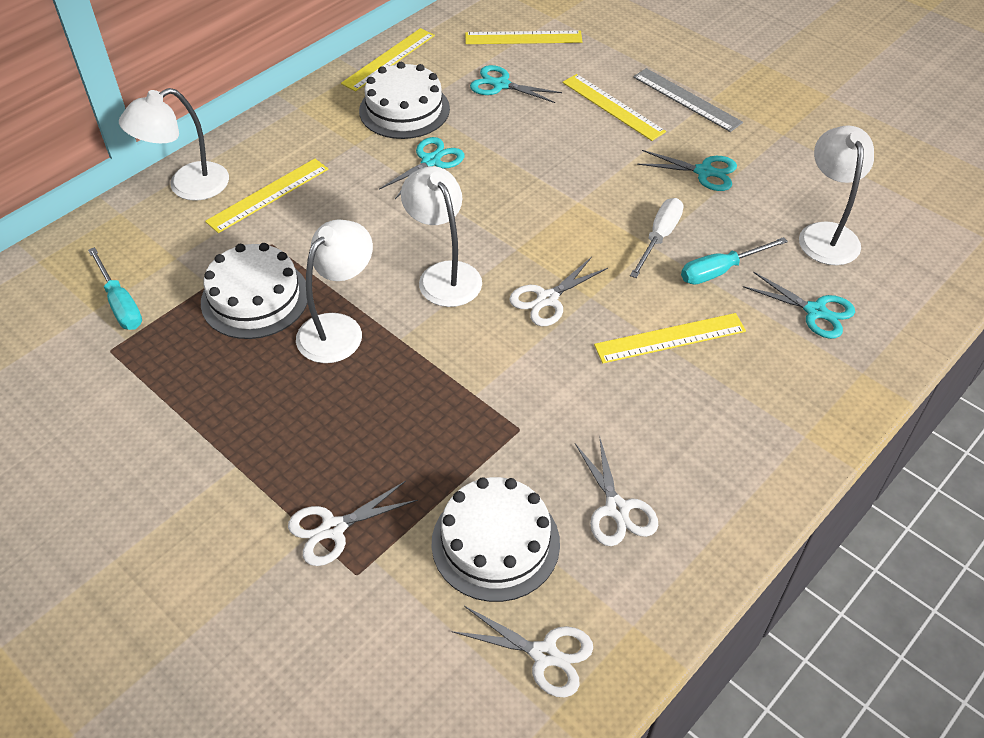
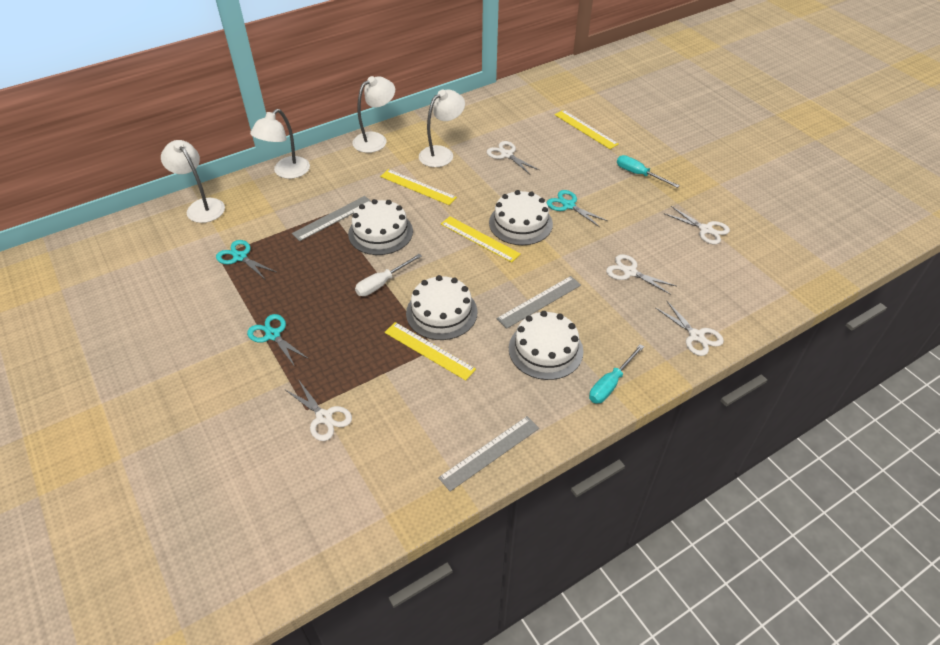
grey ruler: 1 -> 3
turquoise scissors: 4 -> 3
white cake: 3 -> 4
white scissors: 4 -> 5
yellow ruler: 5 -> 4

